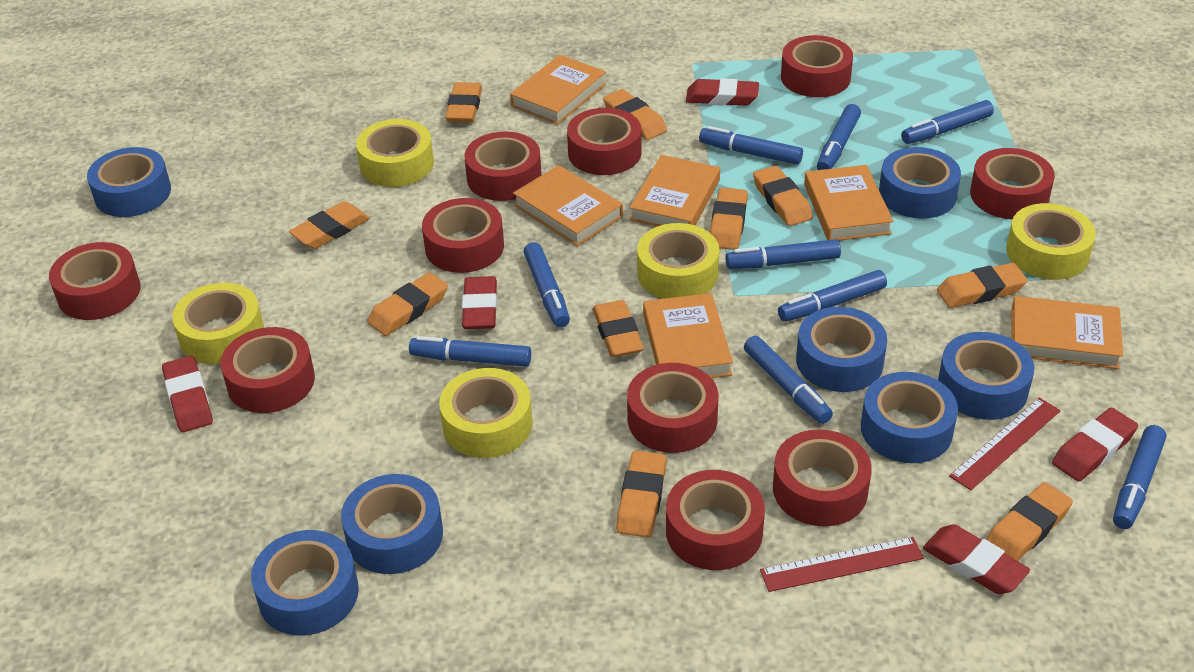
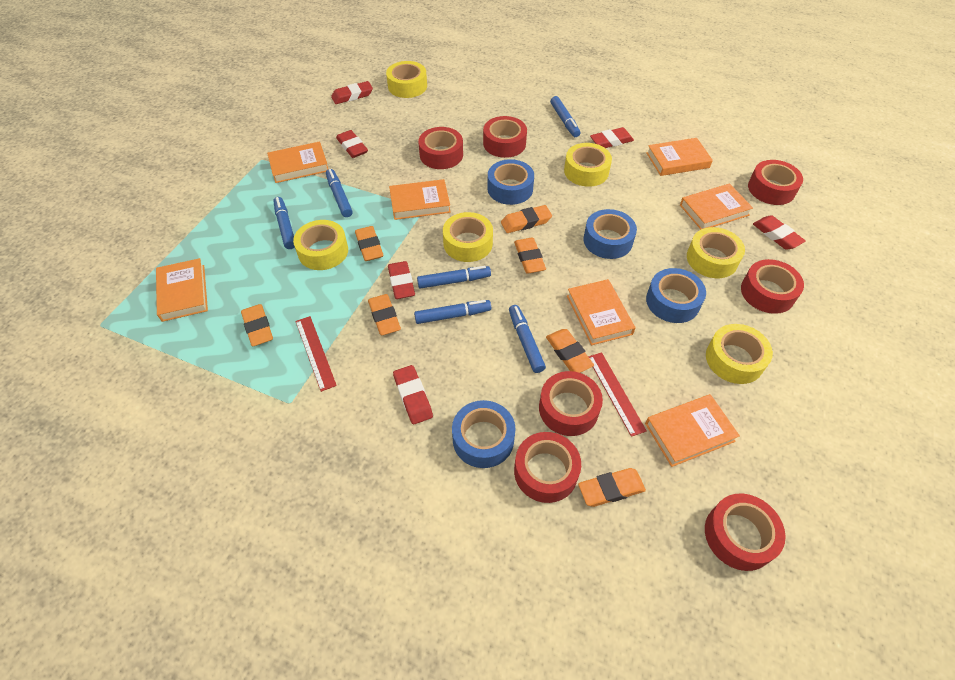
blue marker: 9 -> 6
blue tape: 7 -> 4
orange book: 6 -> 7
orange eraser: 10 -> 7
red eraser: 5 -> 6
red tape: 10 -> 7
yellow tape: 5 -> 6

